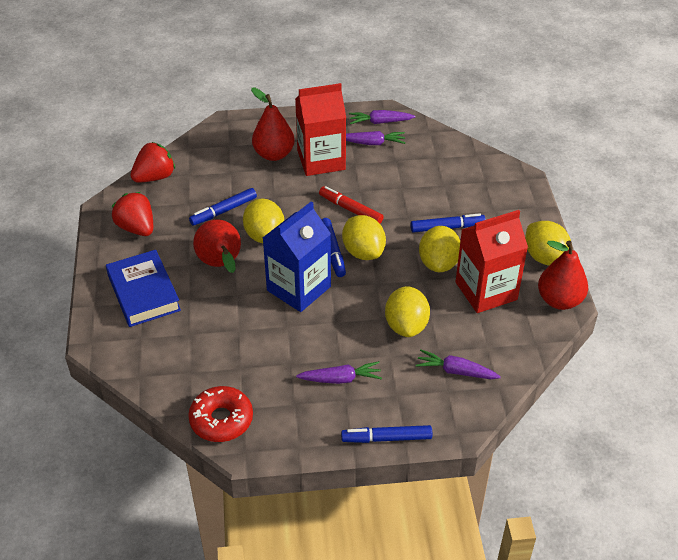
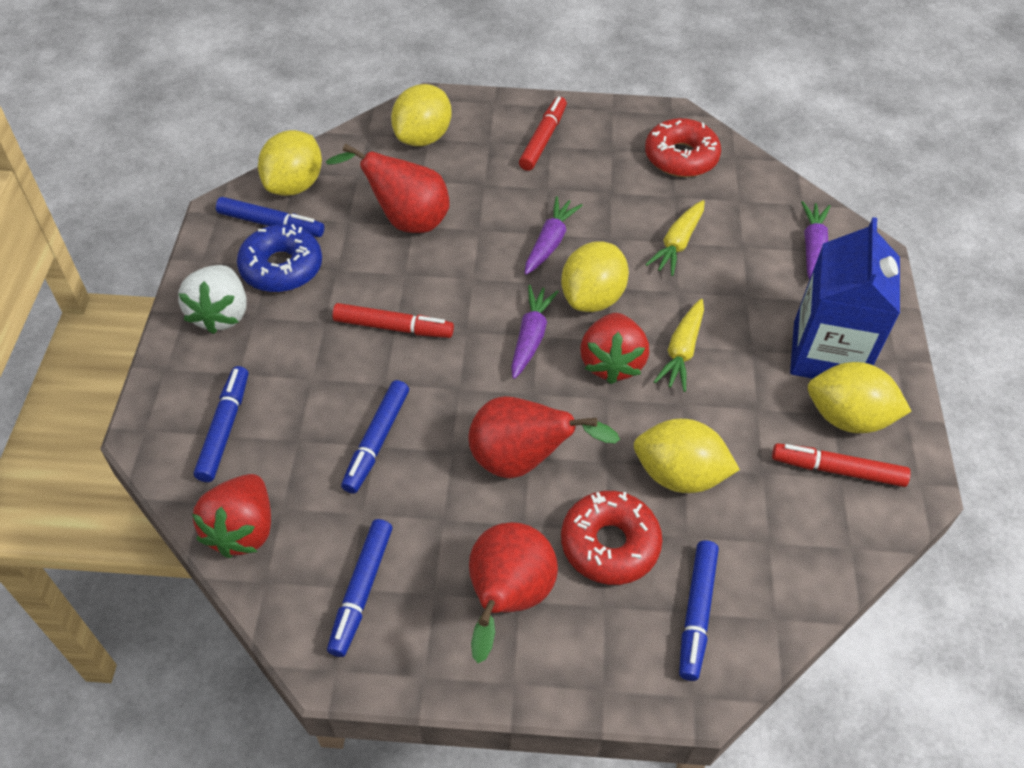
blue book: 1 -> 0
blue donut: 0 -> 1
blue marker: 4 -> 5
purple carrot: 4 -> 3
red carton: 2 -> 0
red donut: 1 -> 2
red marker: 1 -> 3
white strawberry: 0 -> 1
yellow carrot: 0 -> 2

